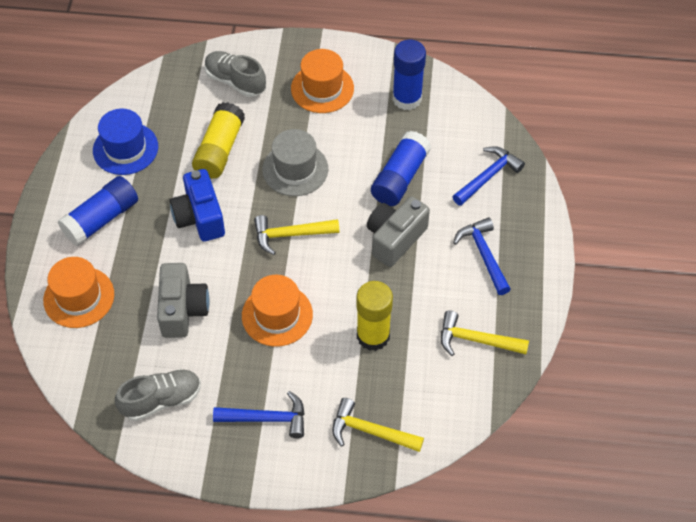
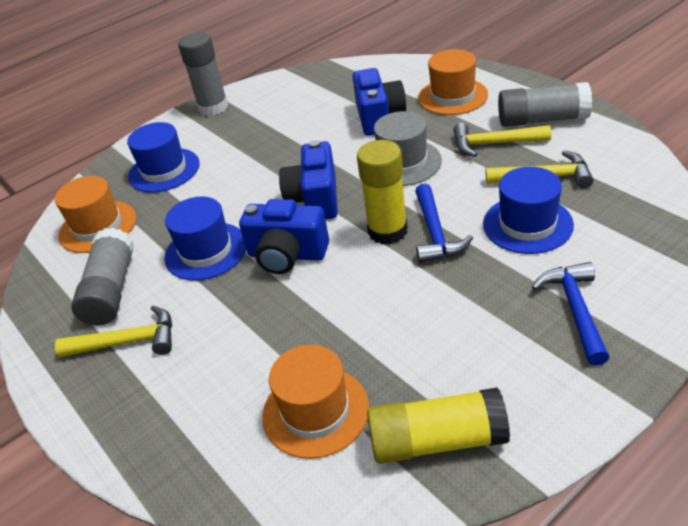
blue camera: 1 -> 3
blue glue stick: 3 -> 0
blue hammer: 3 -> 2
blue hat: 1 -> 3
grey camera: 2 -> 0
grey glue stick: 0 -> 3
grey shoe: 2 -> 0

